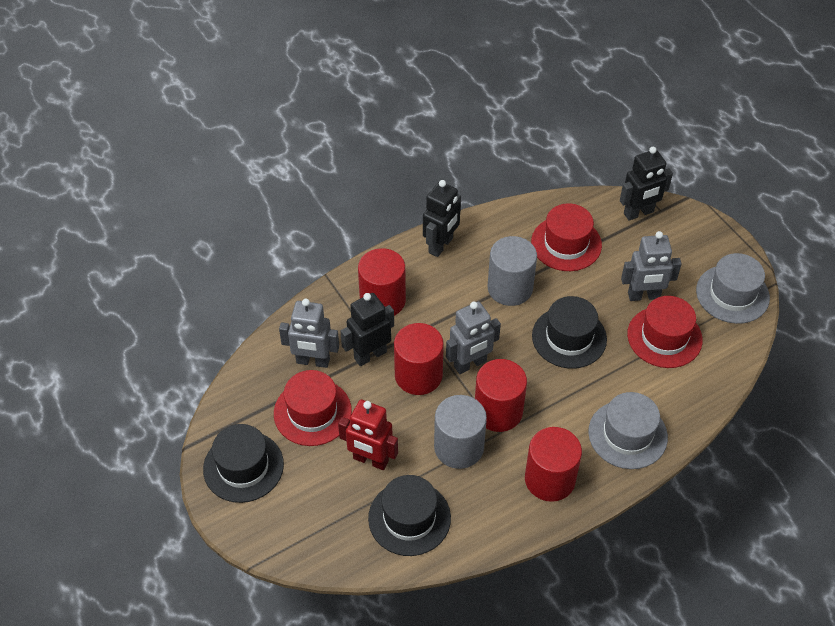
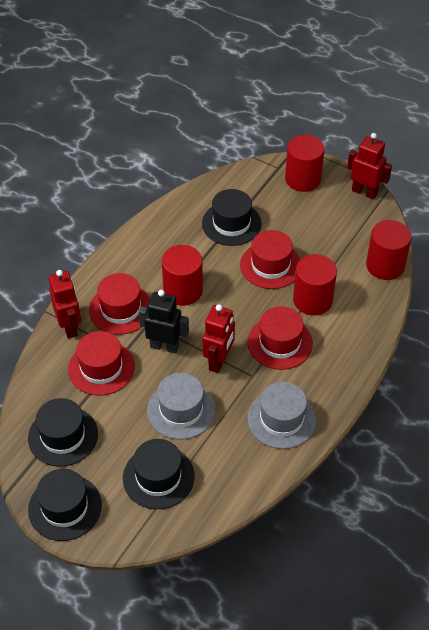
black hat: 3 -> 4
black robot: 3 -> 1
grey cylinder: 2 -> 0
grey robot: 3 -> 0
red hat: 3 -> 4
red robot: 1 -> 3

